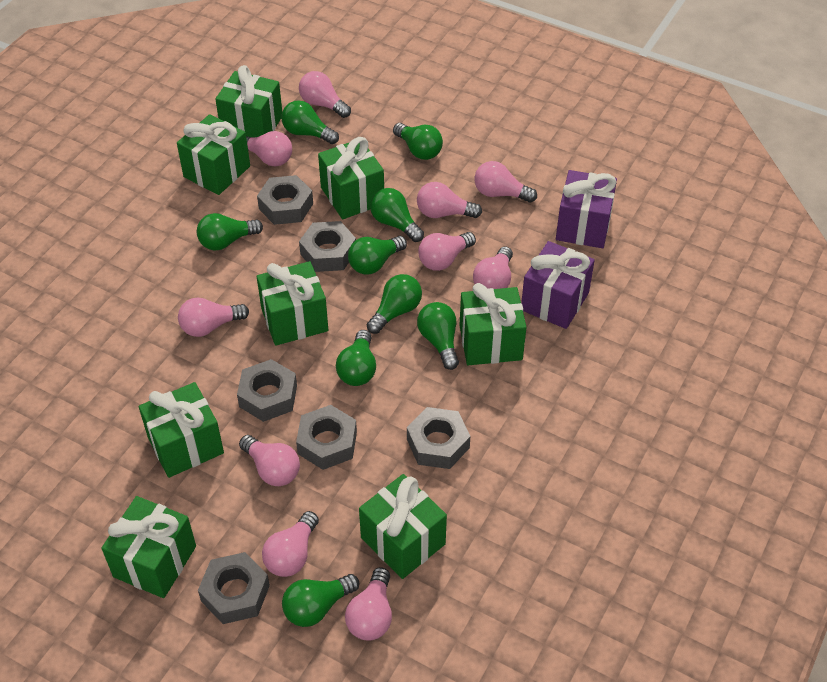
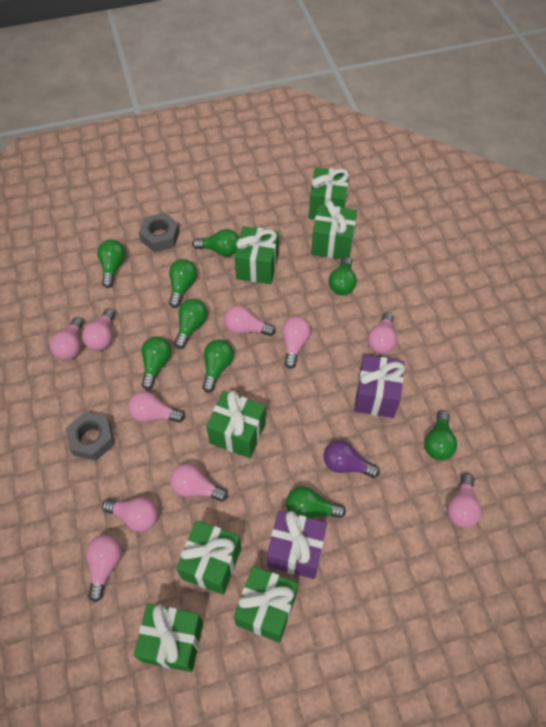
green gift: 8 -> 7
grey nut: 6 -> 2
purple light bulb: 0 -> 1

